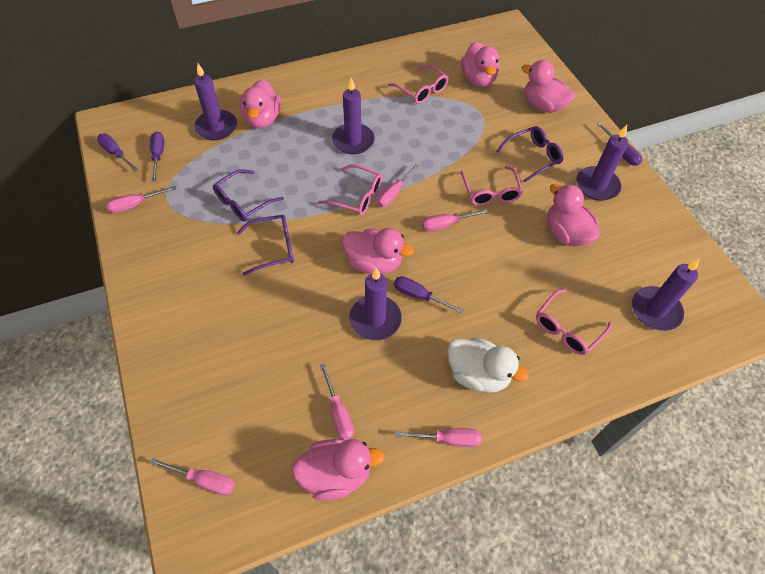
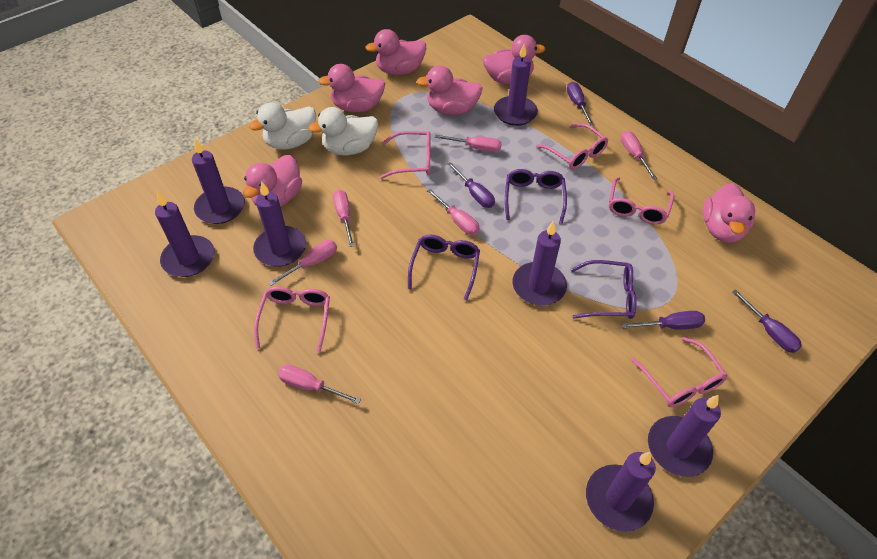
pink glasses: 4 -> 5
purple candle: 5 -> 7
white duck: 1 -> 2

